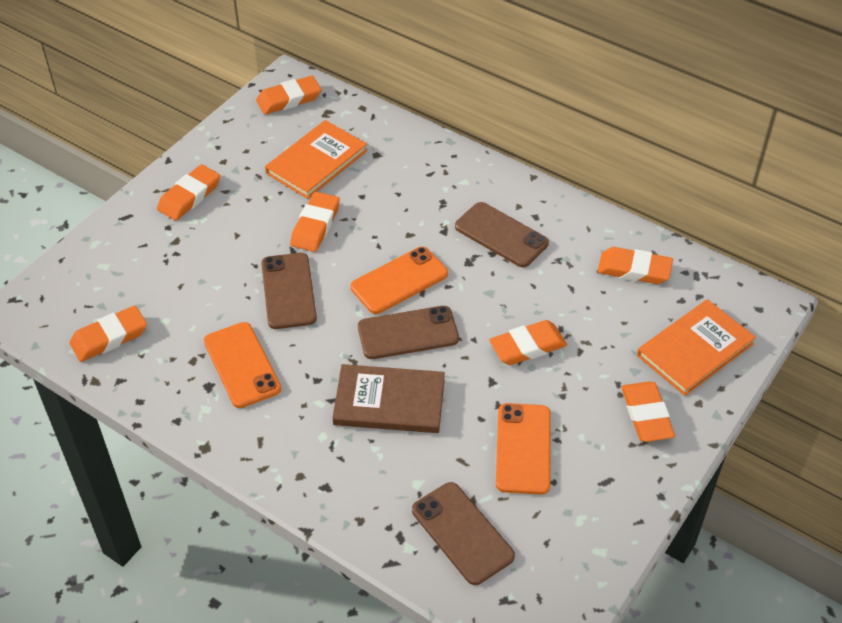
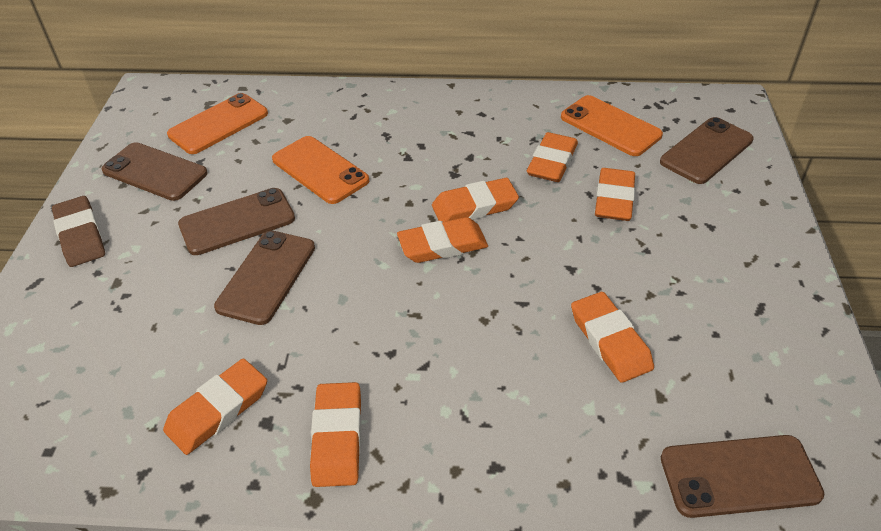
brown book: 1 -> 0
brown eraser: 0 -> 1
brown phone: 4 -> 5
orange book: 2 -> 0

